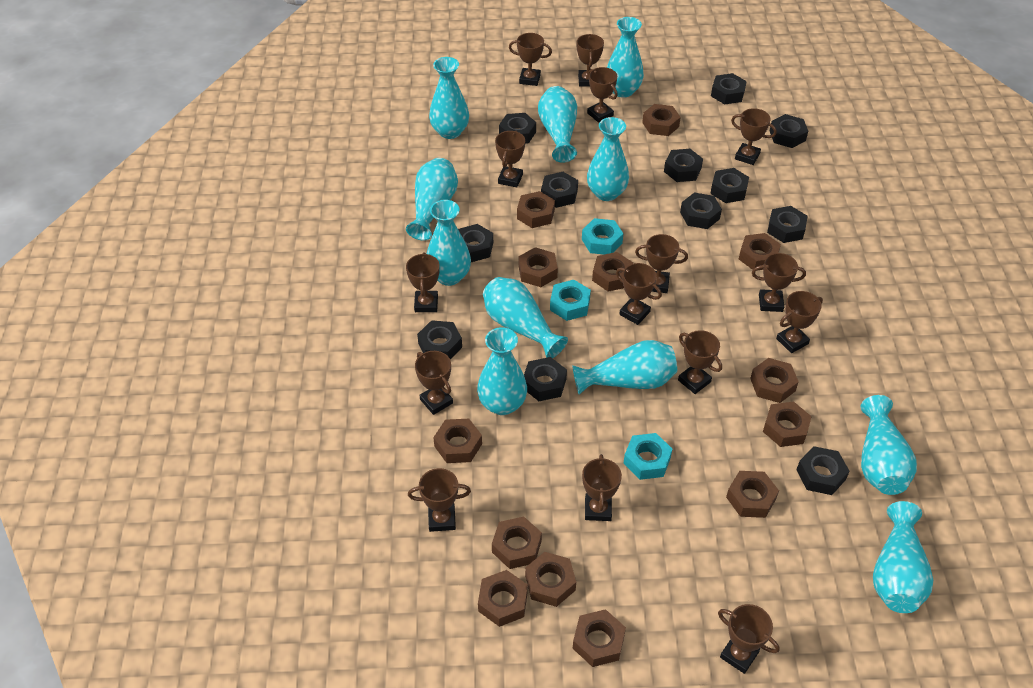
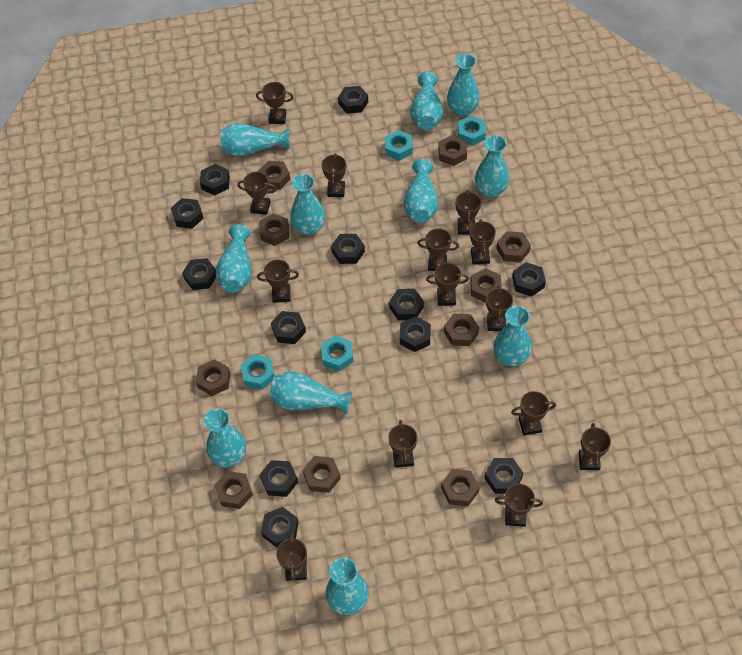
brown nut: 13 -> 10
brown trophy: 15 -> 14
turquoise nut: 3 -> 4

